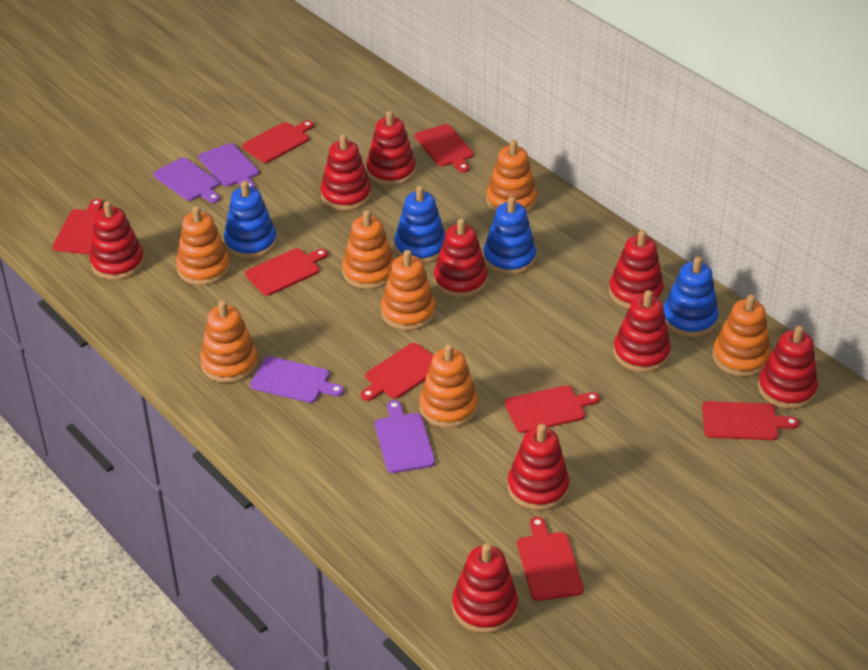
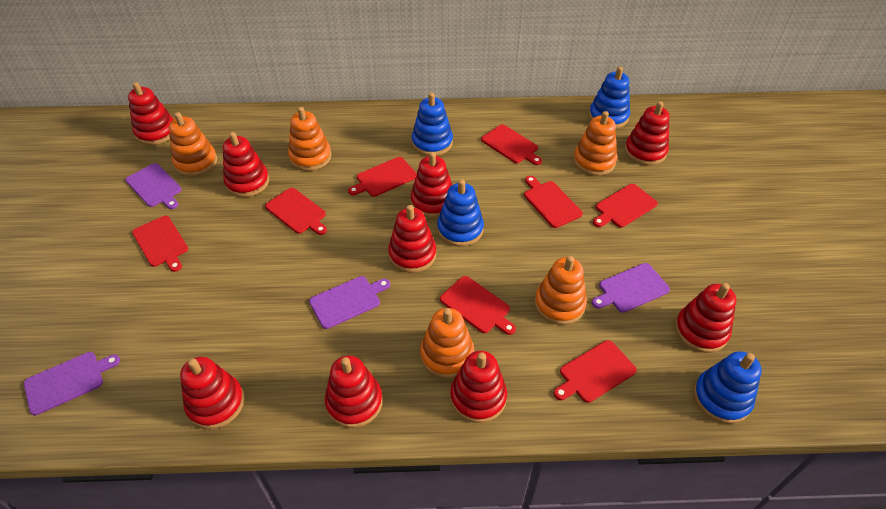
orange stacking toy: 7 -> 5

